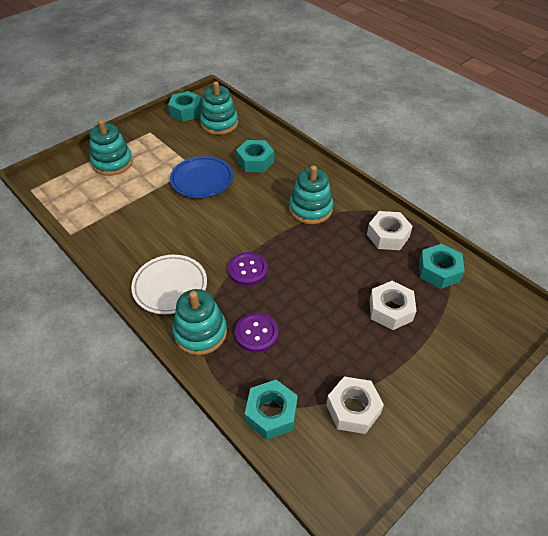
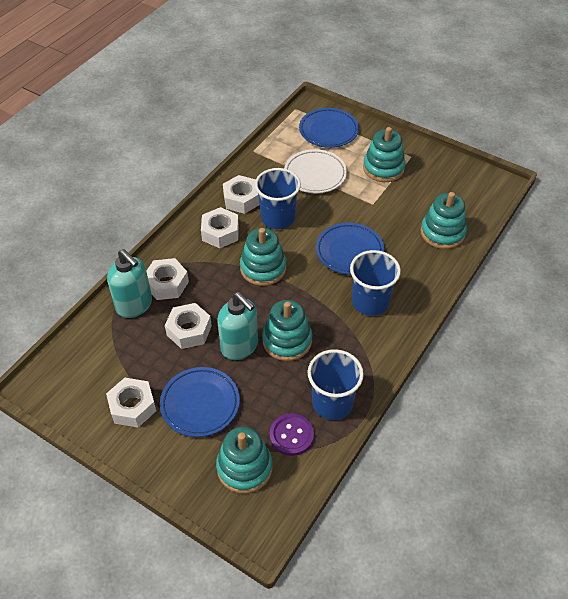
blue cup: 0 -> 3
blue plate: 1 -> 3
purple button: 2 -> 1
turquoise nut: 4 -> 0
turquoise soap dispenser: 0 -> 2
turquoise stacking toy: 4 -> 5
white nut: 3 -> 5

